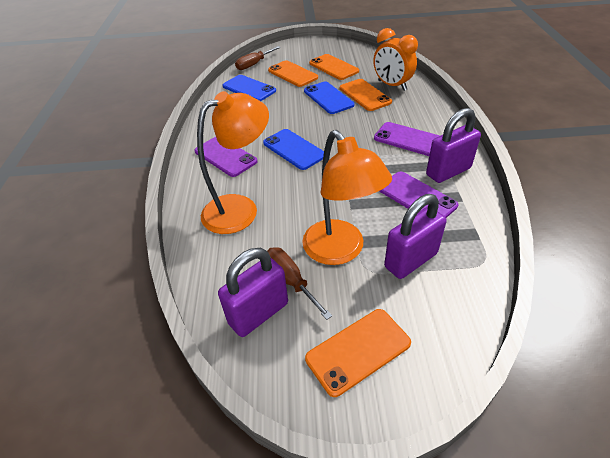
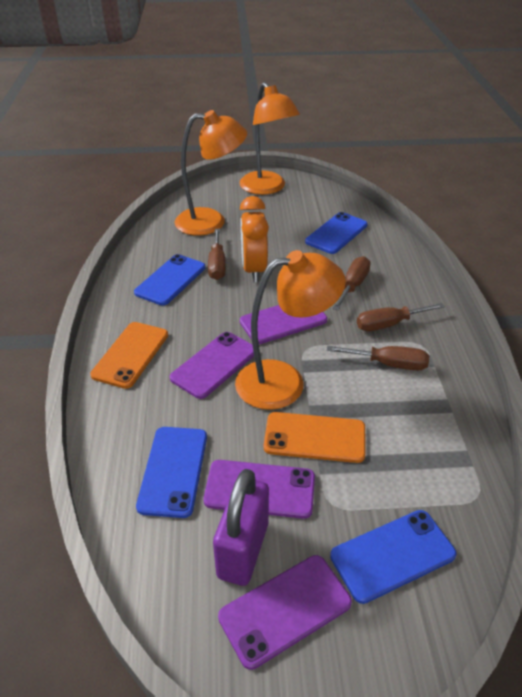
blue phone: 3 -> 4
brown screwdriver: 2 -> 4
orange lamp: 2 -> 3
orange phone: 4 -> 2
purple padlock: 3 -> 1
purple phone: 3 -> 4

